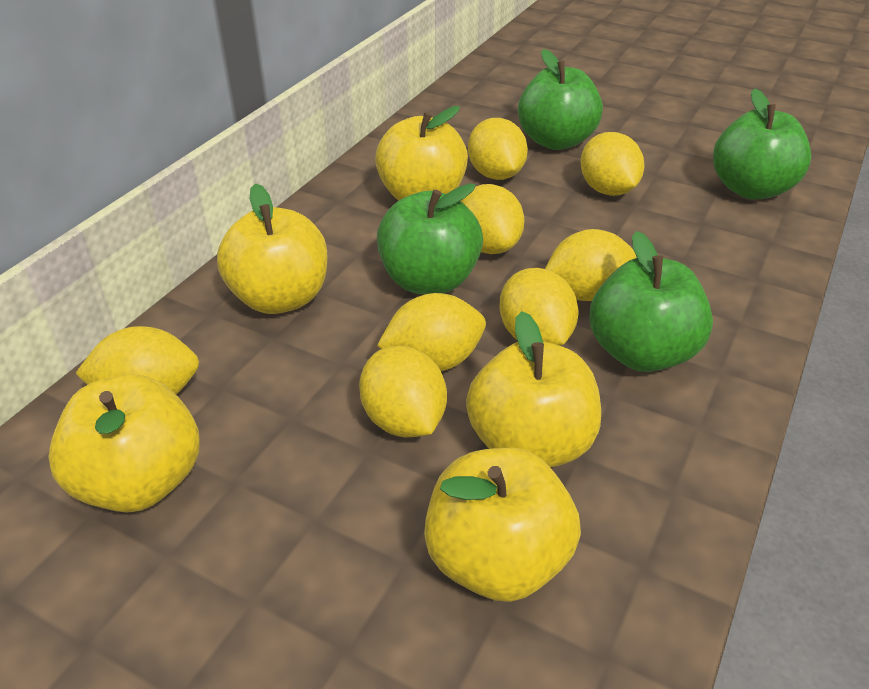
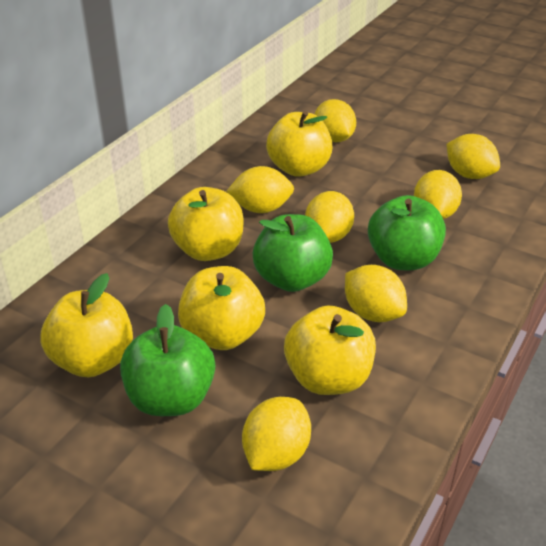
green apple: 4 -> 3
yellow lemon: 8 -> 7

